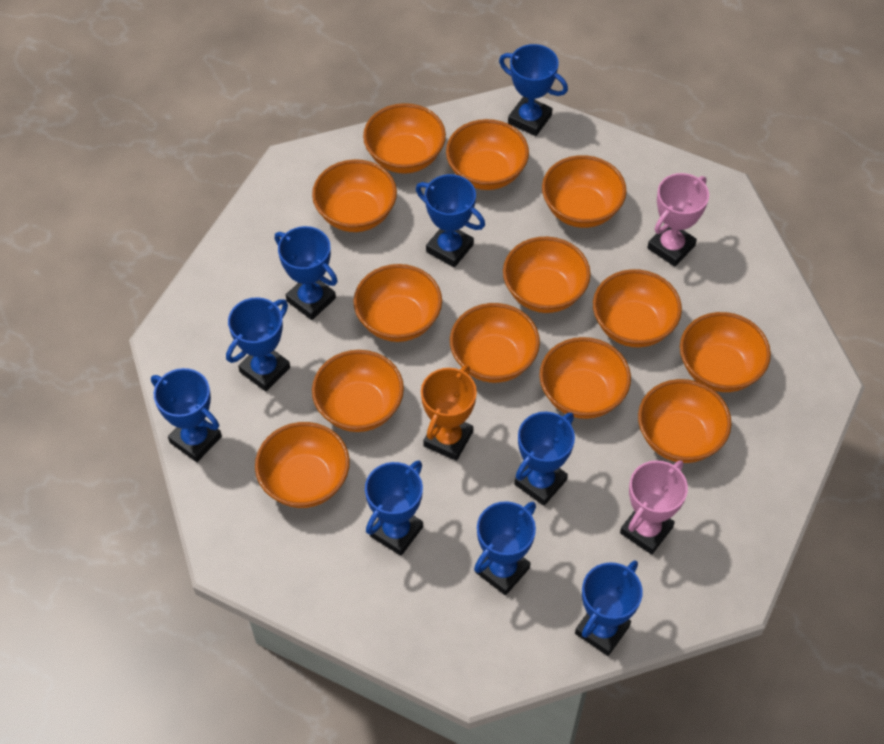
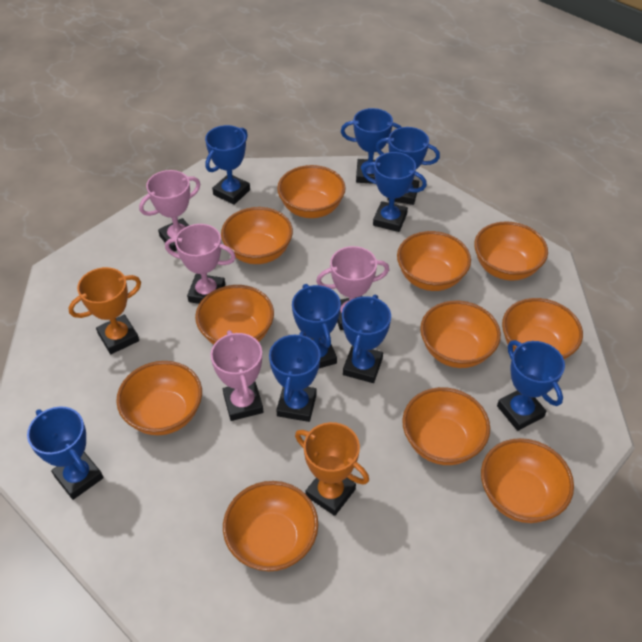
orange bowl: 13 -> 11
orange trophy: 1 -> 2
pink trophy: 2 -> 4

